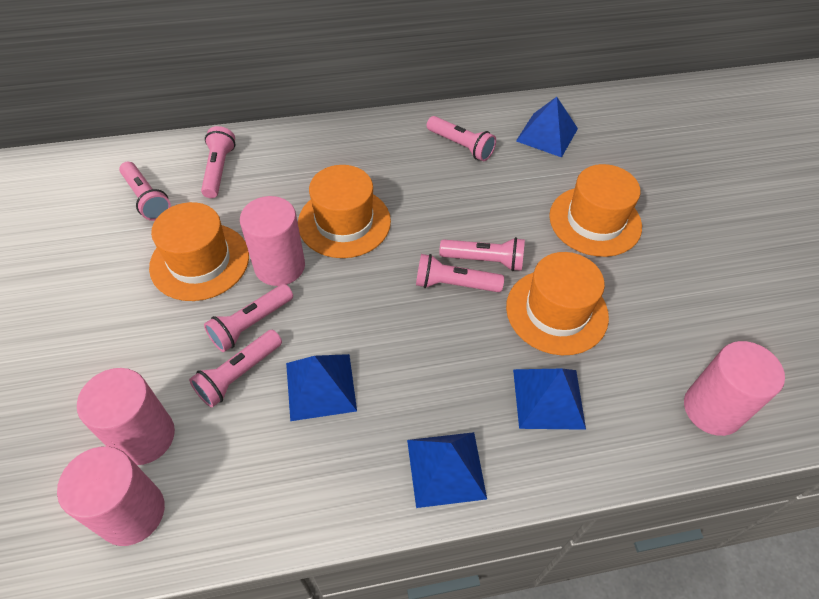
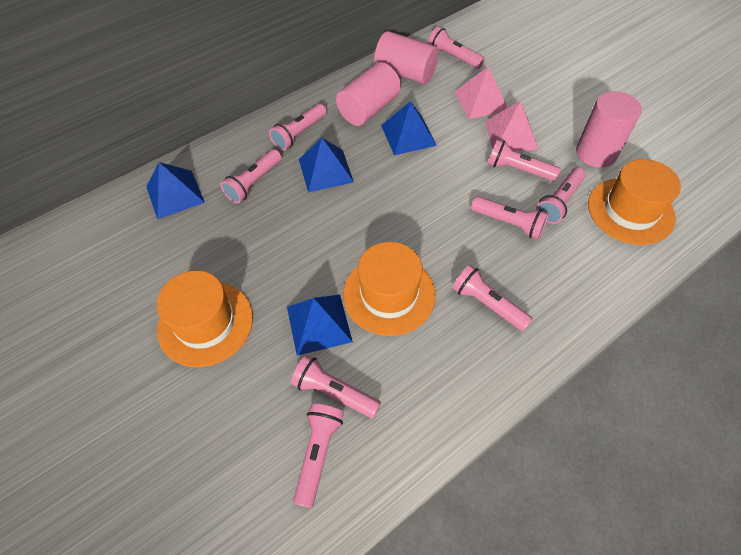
orange hat: 4 -> 3
pink cylinder: 4 -> 3
pink flashlight: 7 -> 9
pink pyramid: 0 -> 2

